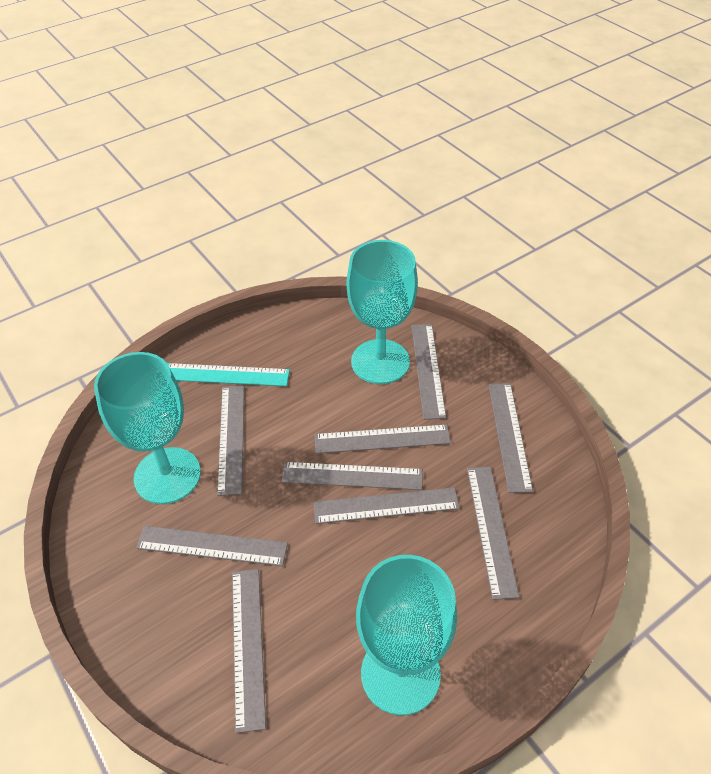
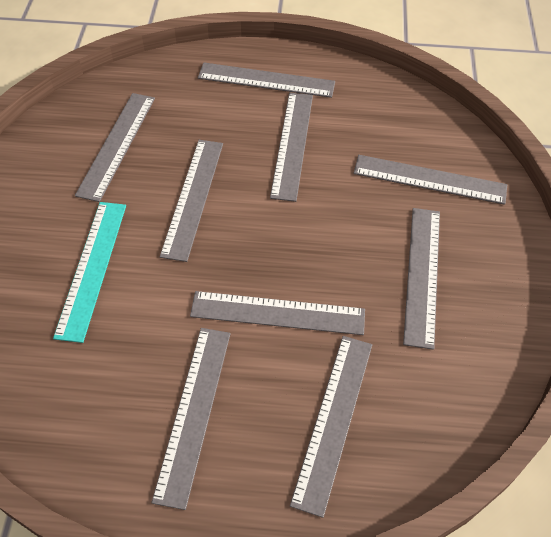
turquoise goblet: 3 -> 0

